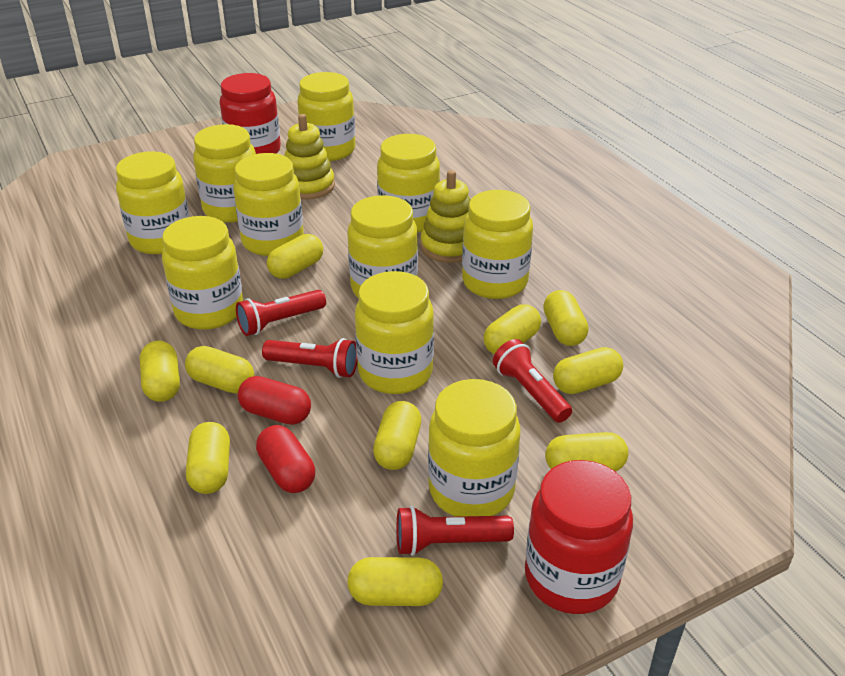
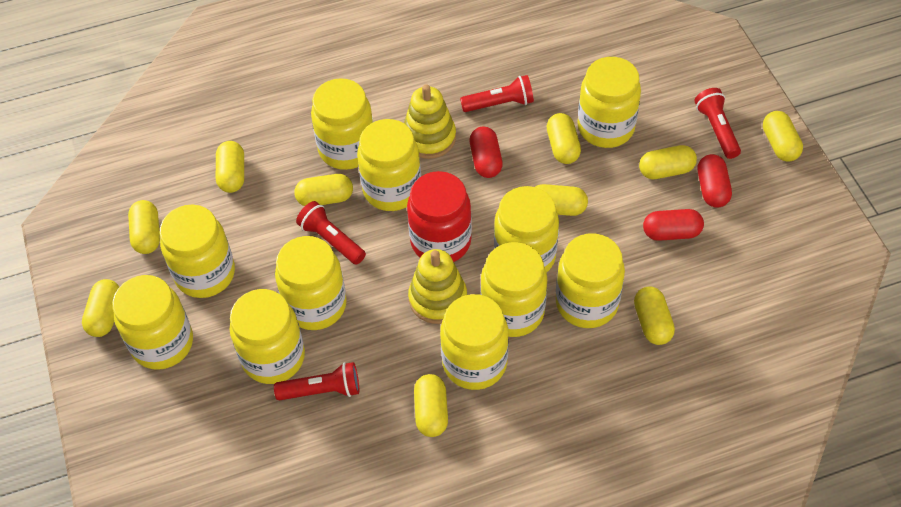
red capsule: 2 -> 3
red jar: 2 -> 1
yellow jar: 10 -> 11

